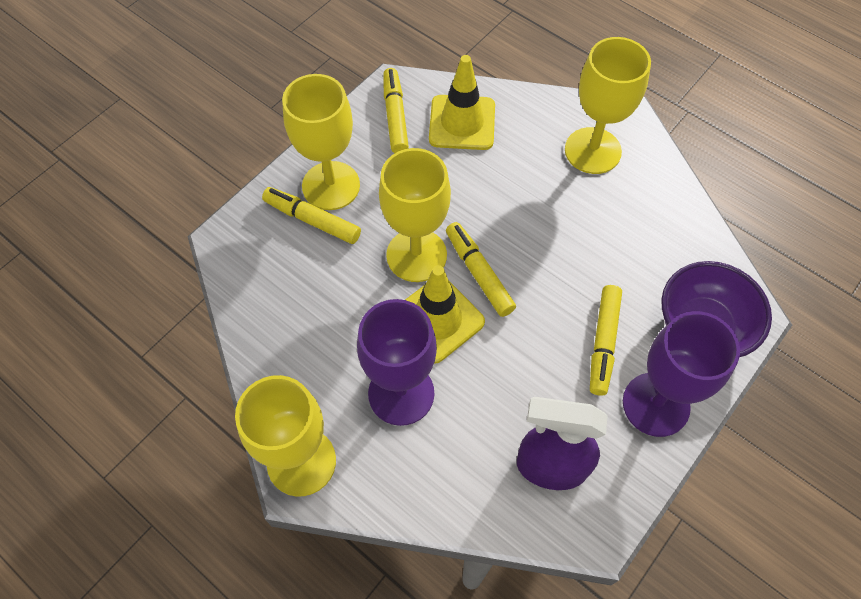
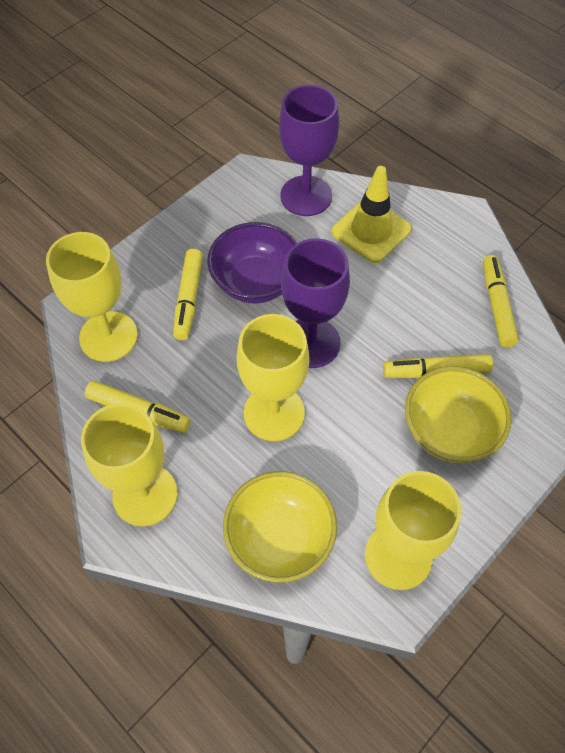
purple spray bottle: 1 -> 0
yellow bowl: 0 -> 2
yellow traffic cone: 2 -> 1

